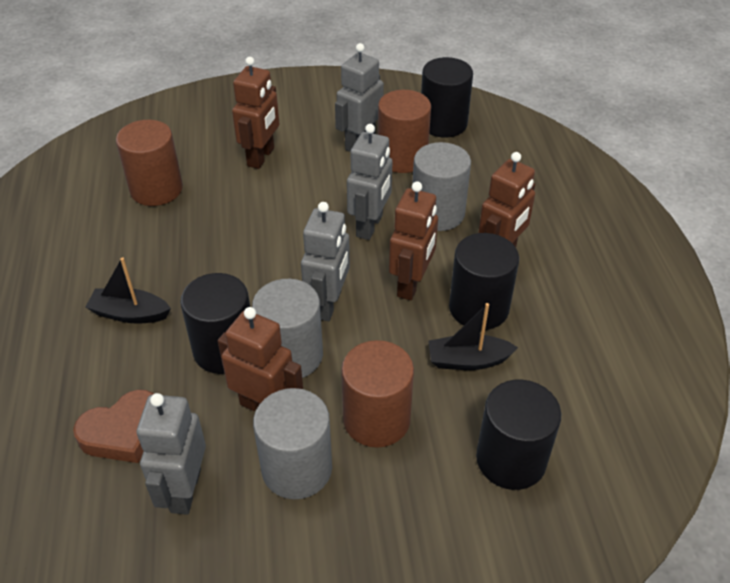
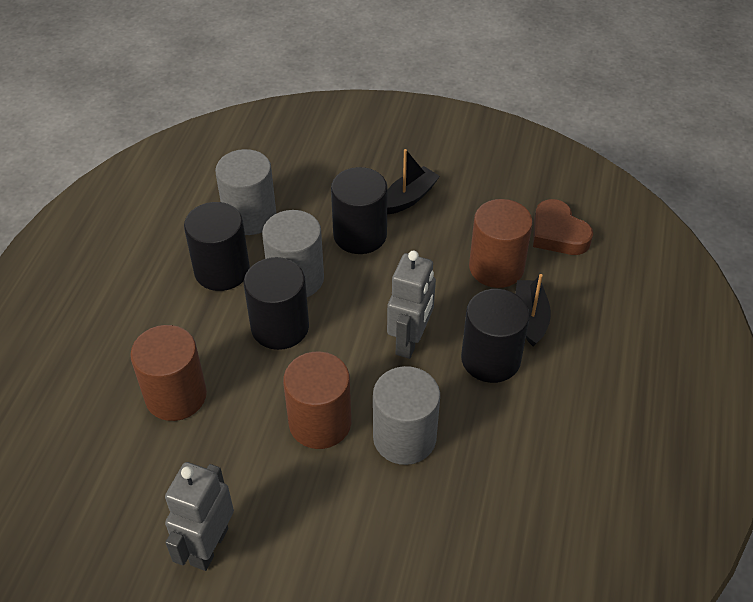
brown robot: 4 -> 0
grey robot: 4 -> 2

